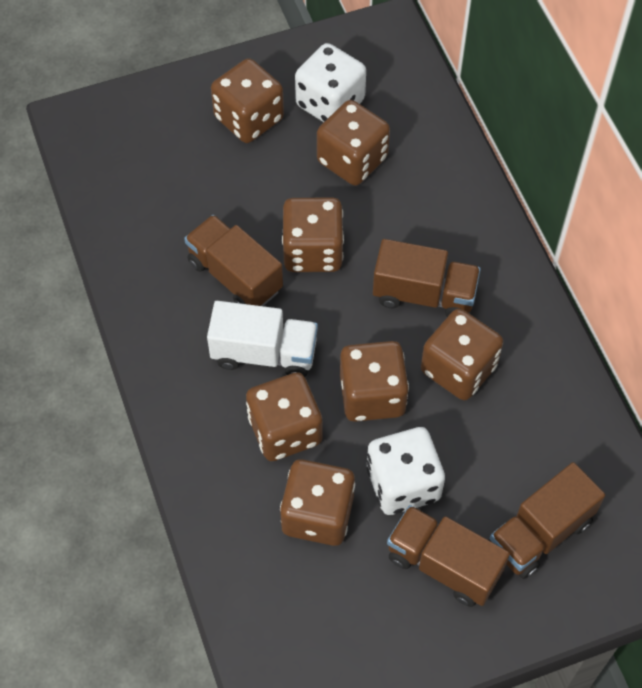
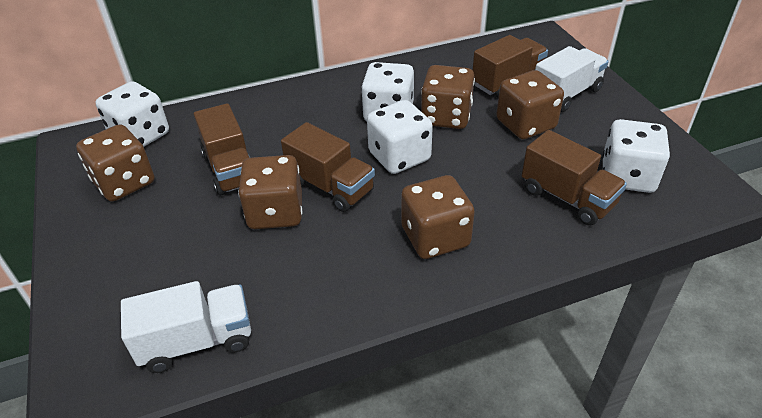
brown dice: 7 -> 5
white dice: 2 -> 4
white truck: 1 -> 2

